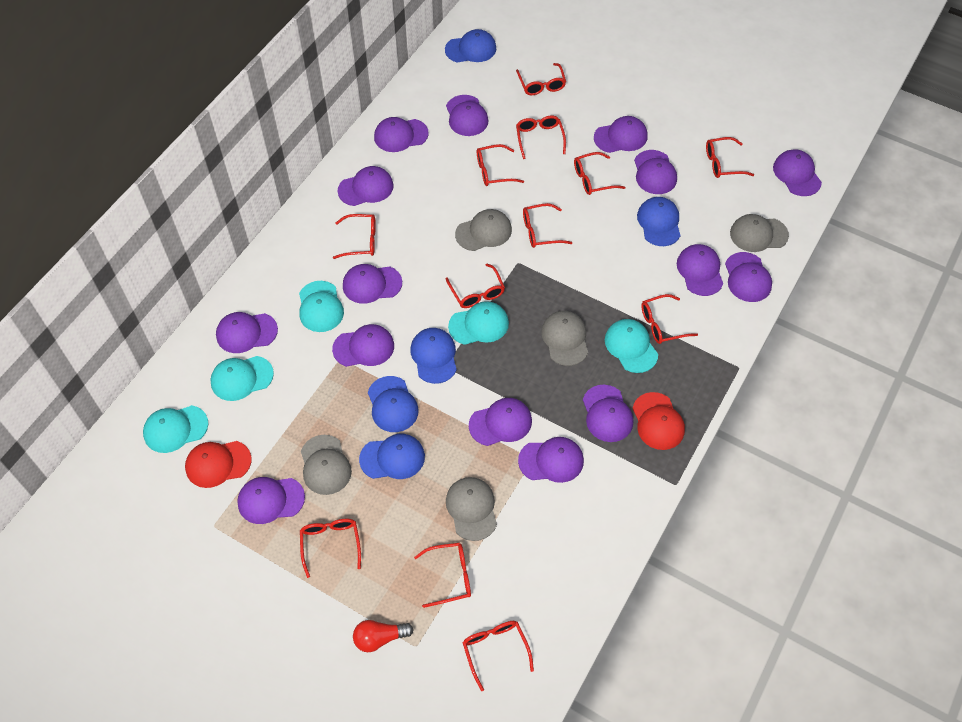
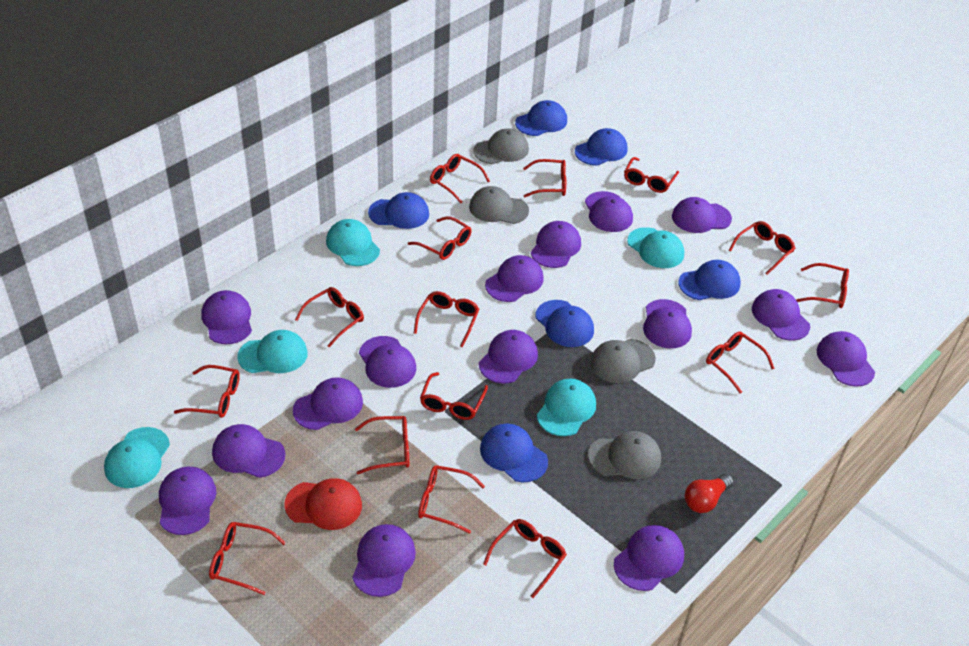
blue cap: 5 -> 6
grey cap: 5 -> 4
red cap: 2 -> 1
red glasses: 12 -> 15

